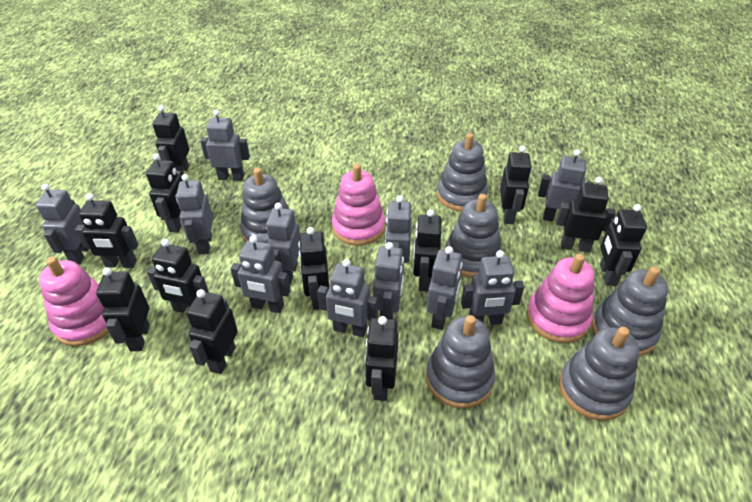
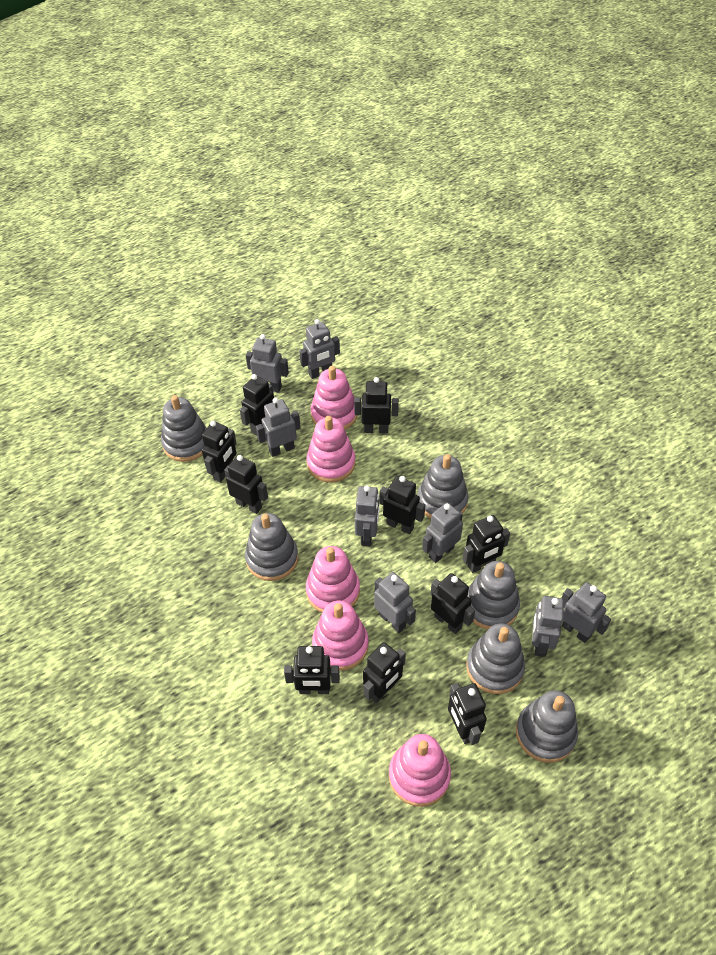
black robot: 12 -> 10
grey robot: 11 -> 8
pink stacking toy: 3 -> 5

